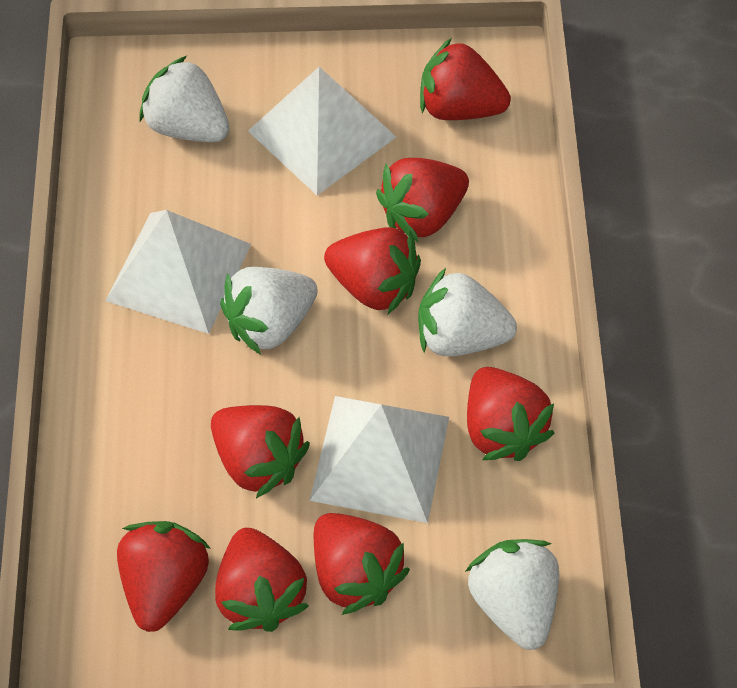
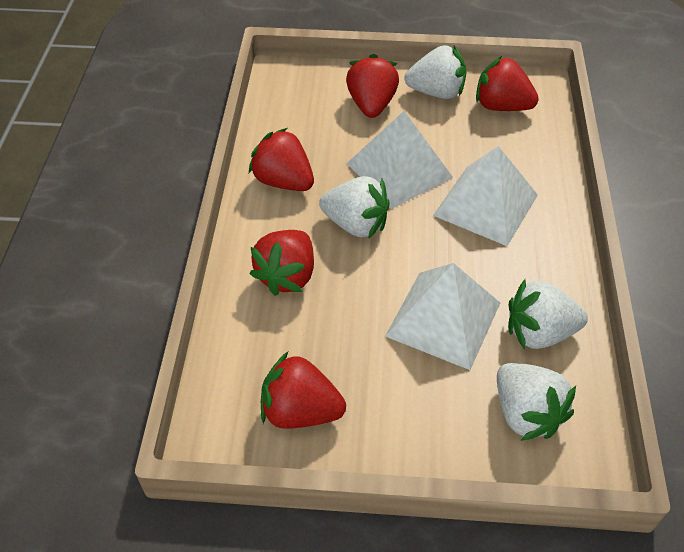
red strawberry: 8 -> 5

